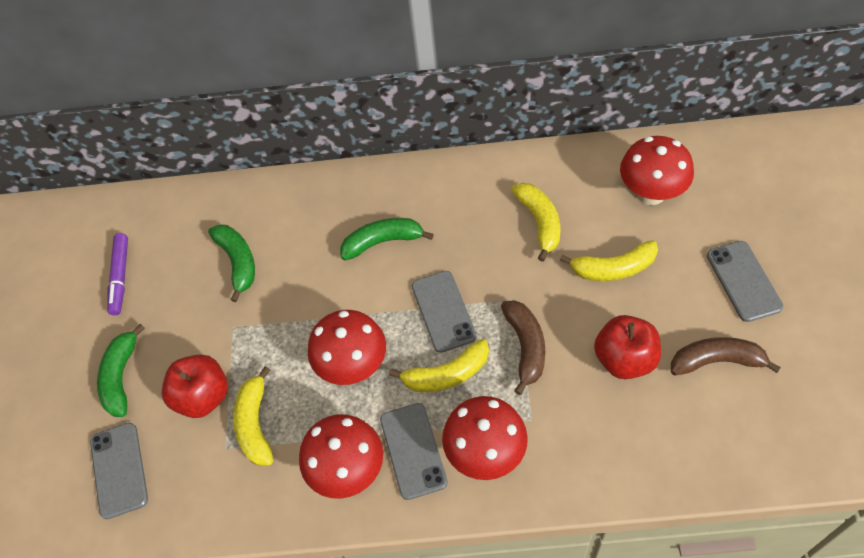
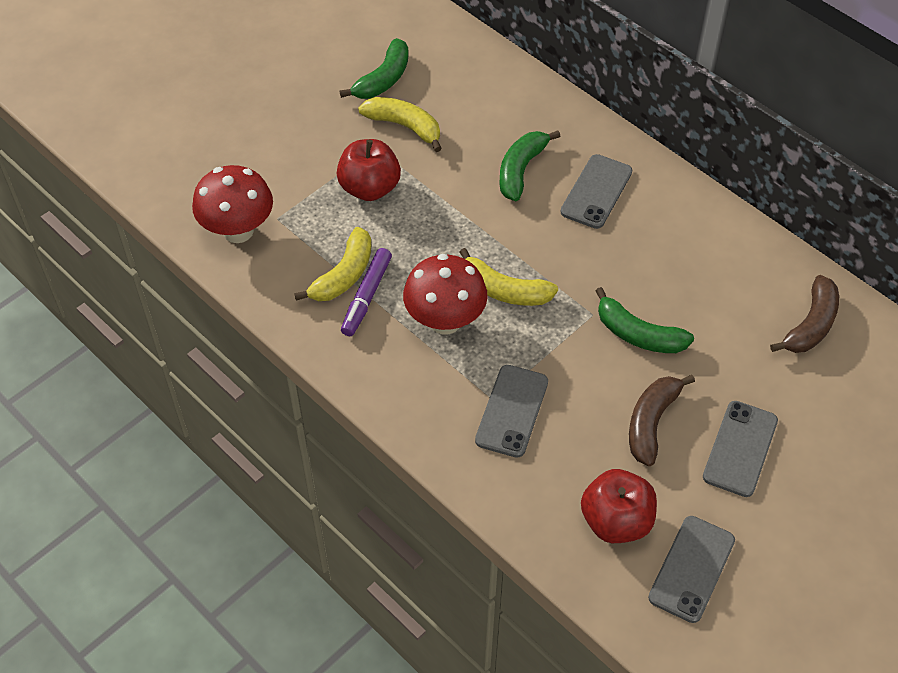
red mushroom: 4 -> 2
yellow banana: 4 -> 3

